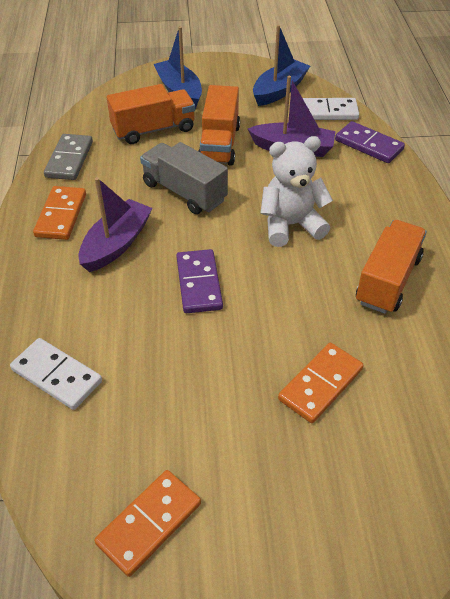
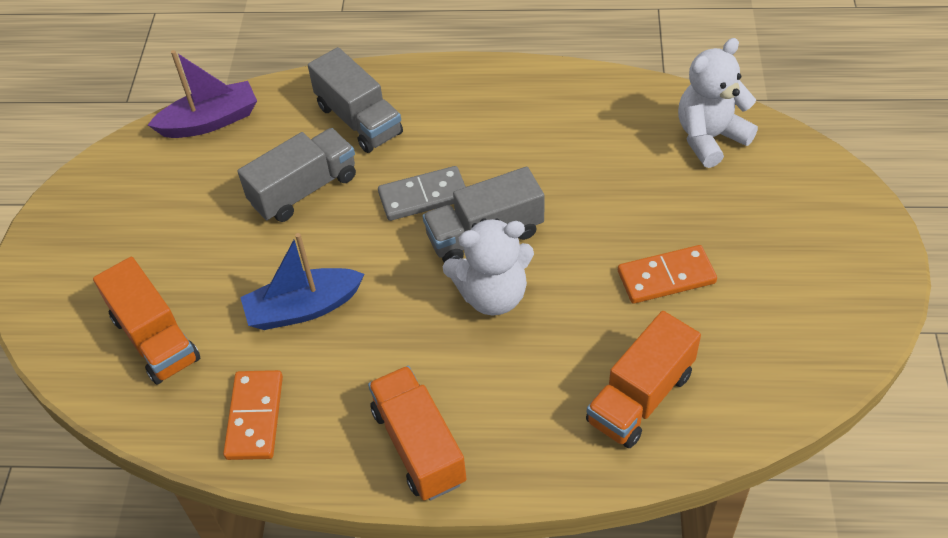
blue boat: 2 -> 1
grey truck: 1 -> 3
orange domino: 3 -> 2
purple boat: 2 -> 1
purple domino: 2 -> 0
white domino: 2 -> 0
white teddy bear: 1 -> 2

